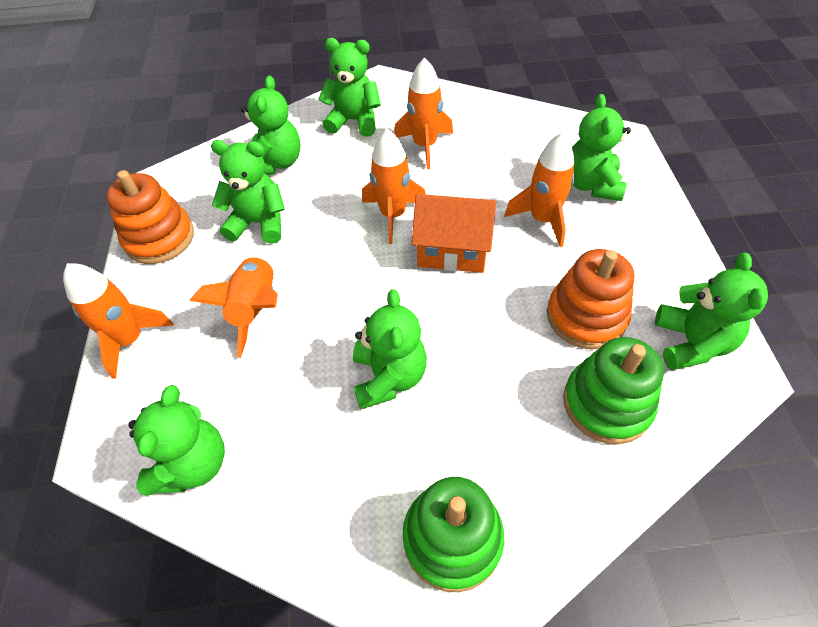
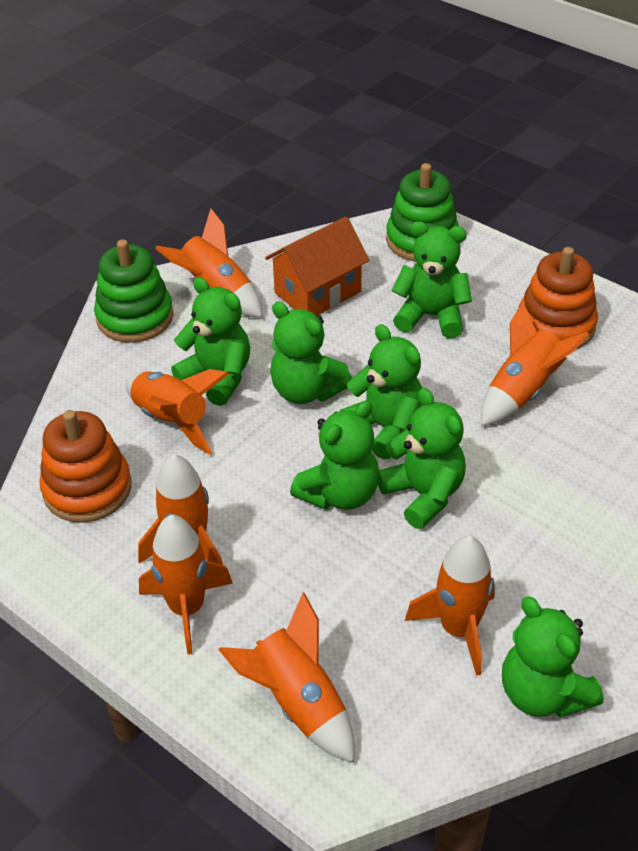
orange rocket: 5 -> 7

